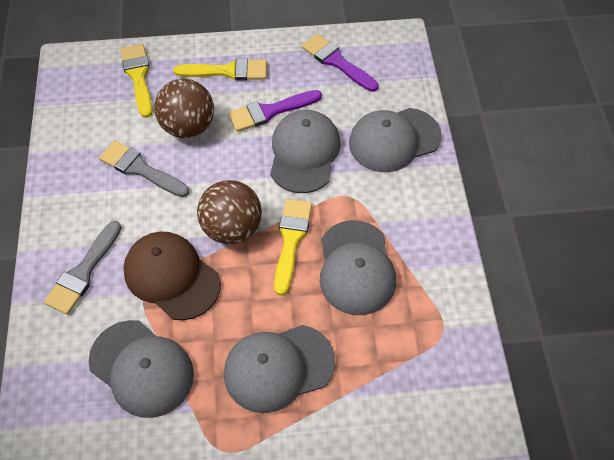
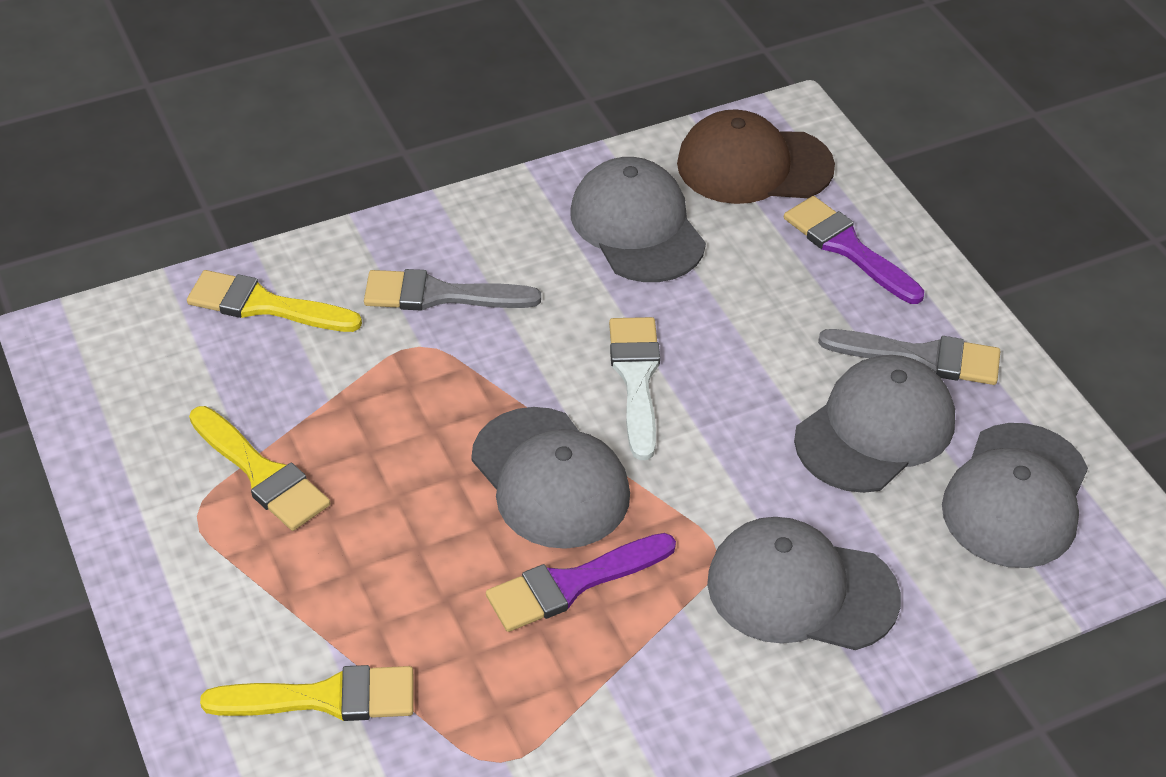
brown ball: 2 -> 0
white brush: 0 -> 1

